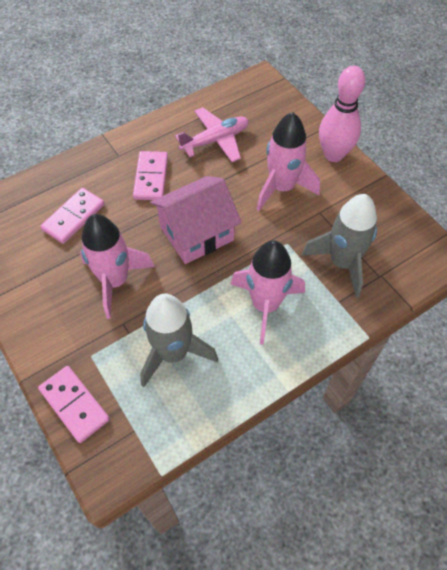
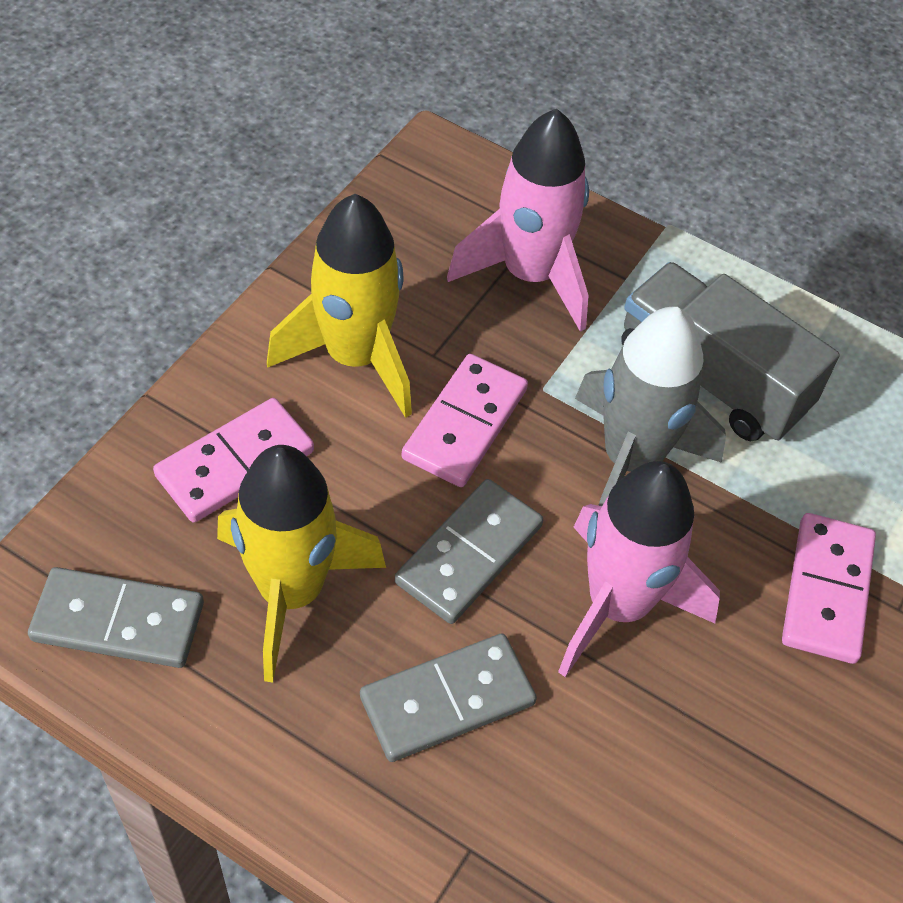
grey domino: 0 -> 3
grey rocket: 2 -> 1
grey truck: 0 -> 1
pink bowling pin: 1 -> 0
pink house: 1 -> 0
pink plane: 1 -> 0
pink rocket: 3 -> 2
yellow rocket: 0 -> 2

